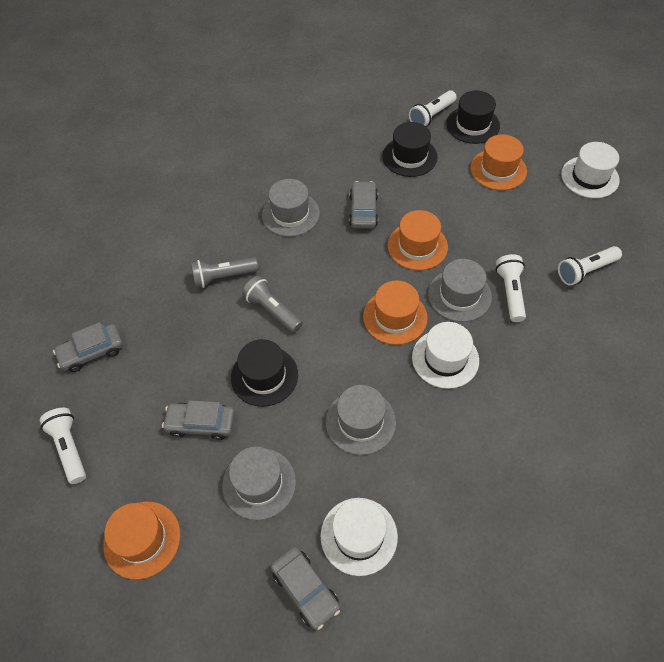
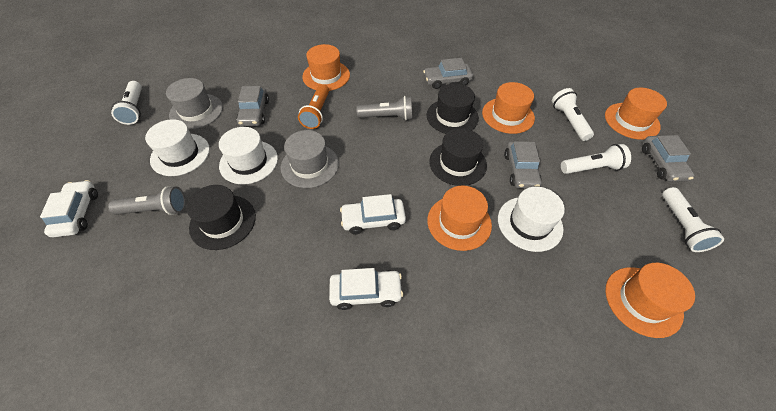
grey hat: 4 -> 2
orange flashlight: 0 -> 1
orange hat: 4 -> 5
white car: 0 -> 3

